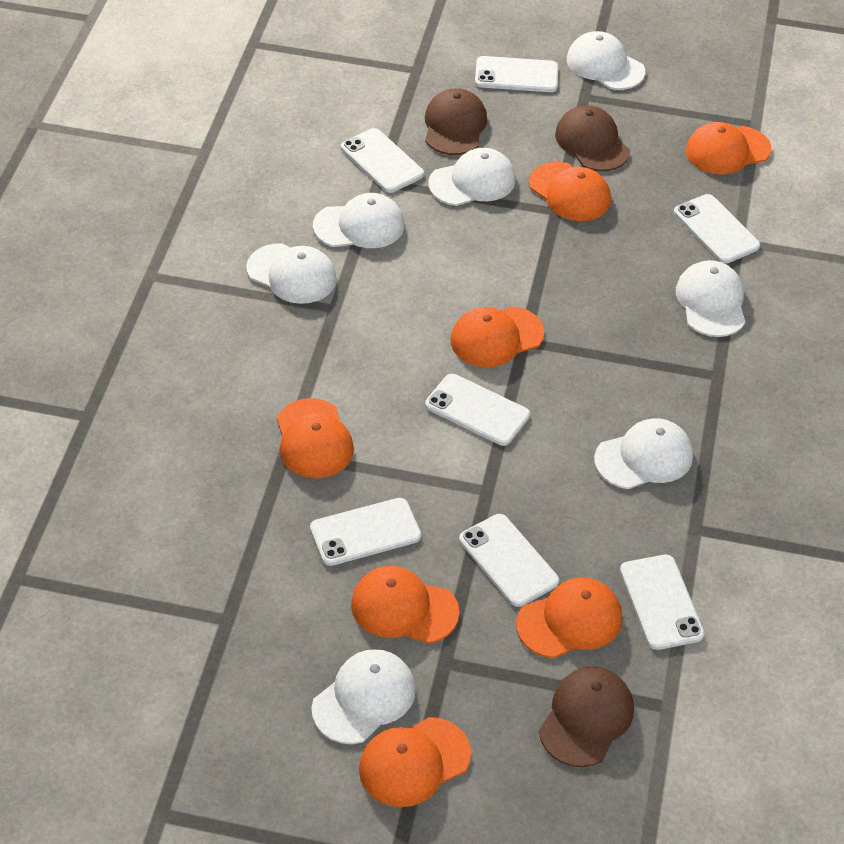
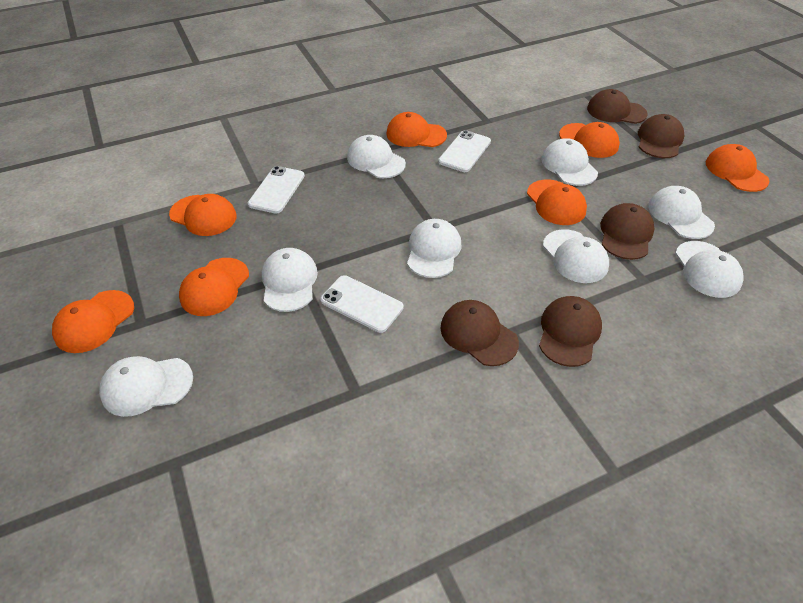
brown cap: 3 -> 5
white cap: 7 -> 8
white phone: 7 -> 3

